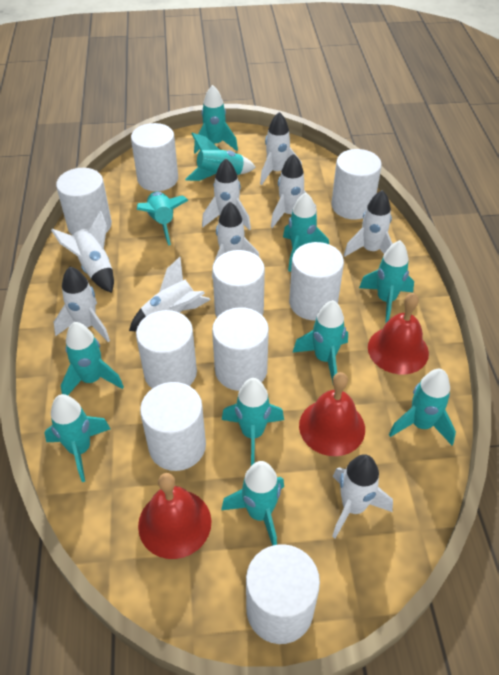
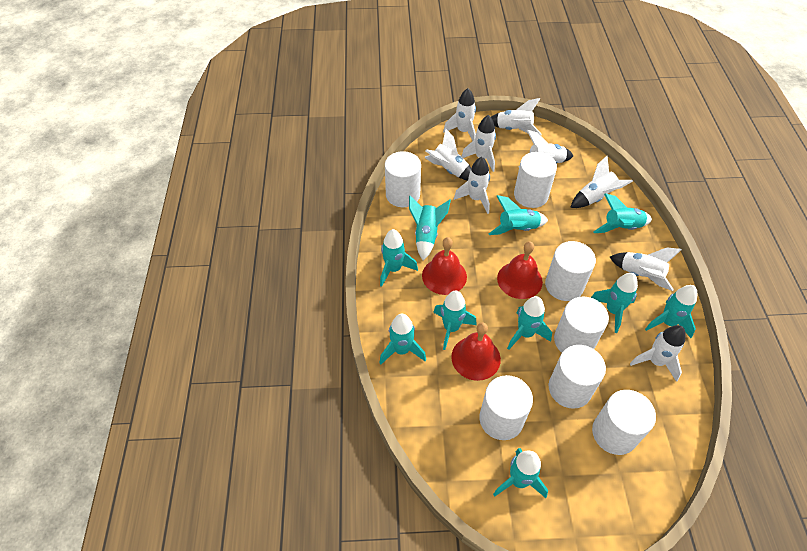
turquoise rocket: 11 -> 10
white cylinder: 9 -> 7

